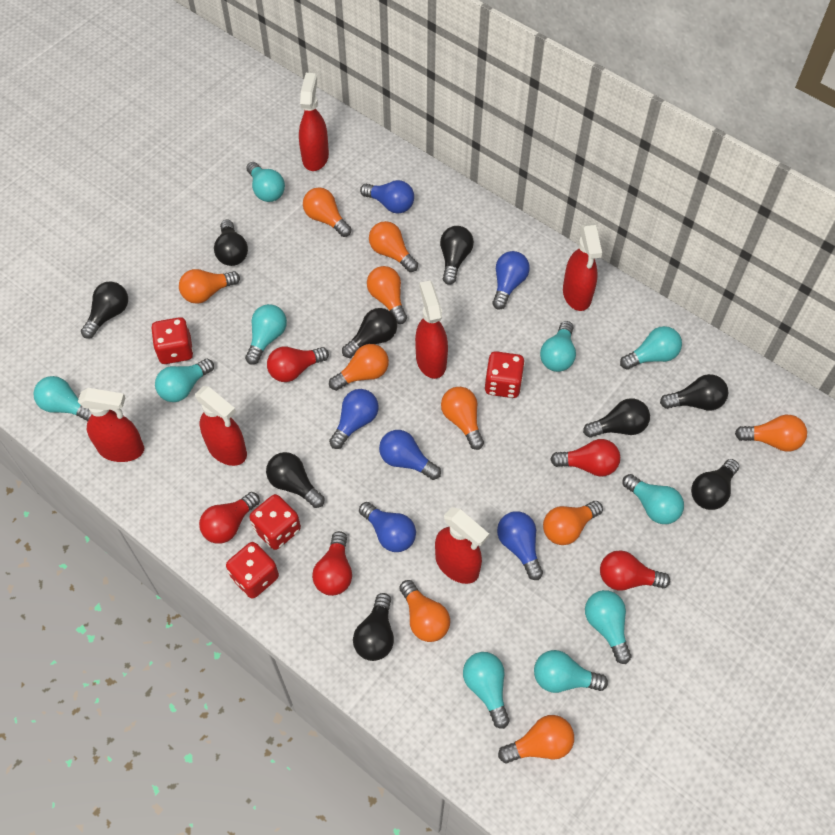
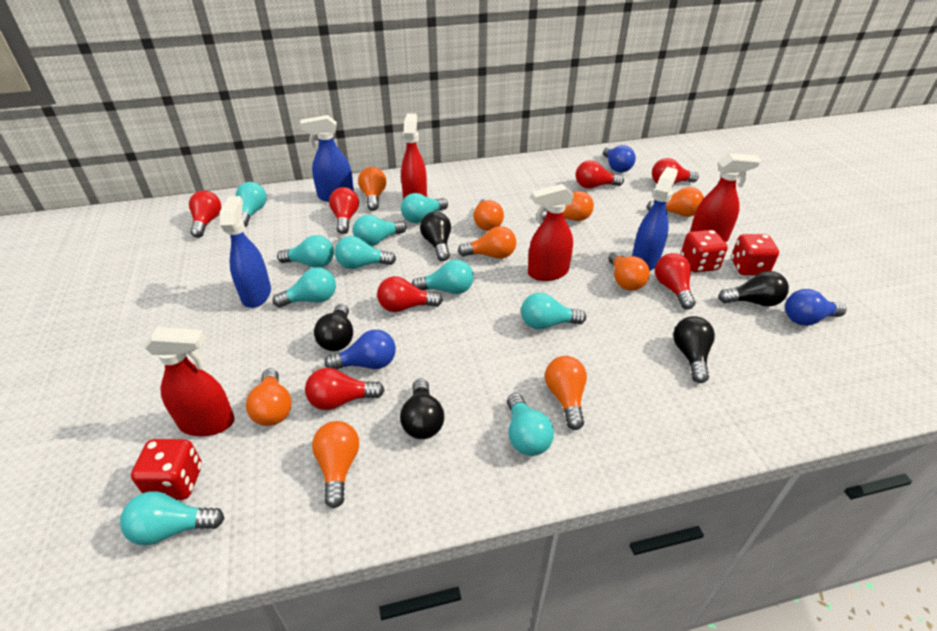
black light bulb: 9 -> 5
blue light bulb: 6 -> 3
blue spray bottle: 0 -> 3
orange light bulb: 10 -> 9
red dice: 4 -> 3
red light bulb: 5 -> 7
red spray bottle: 6 -> 4

